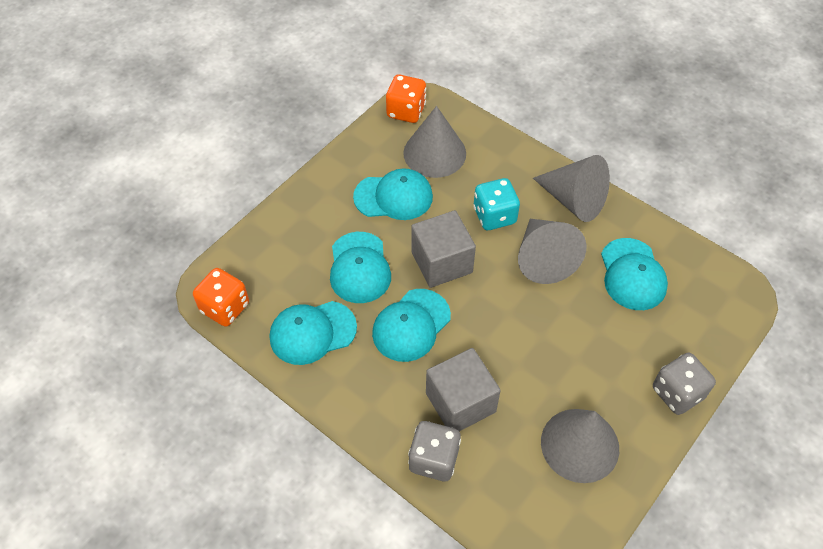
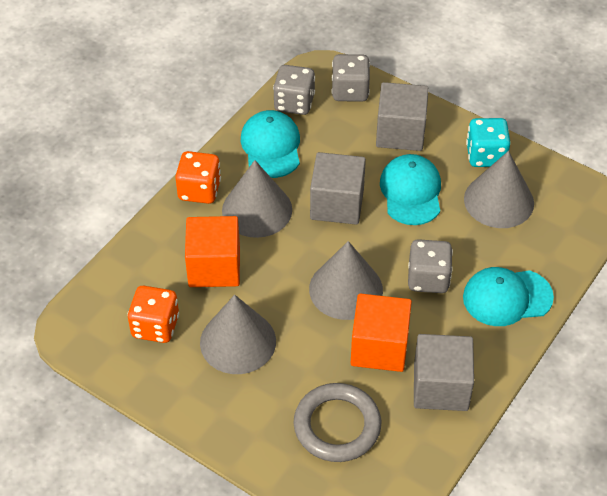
grey cube: 2 -> 3
grey dice: 2 -> 3
grey ring: 0 -> 1
orange cube: 0 -> 2
turquoise cap: 5 -> 3

